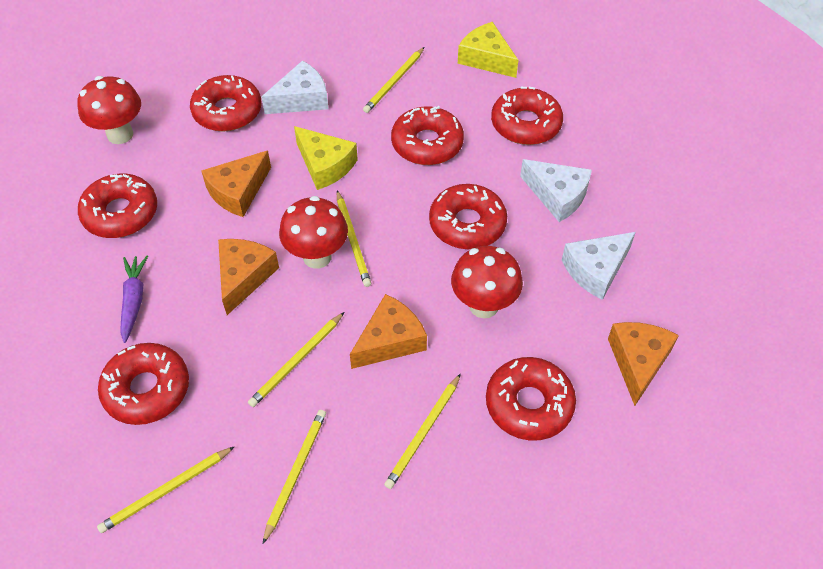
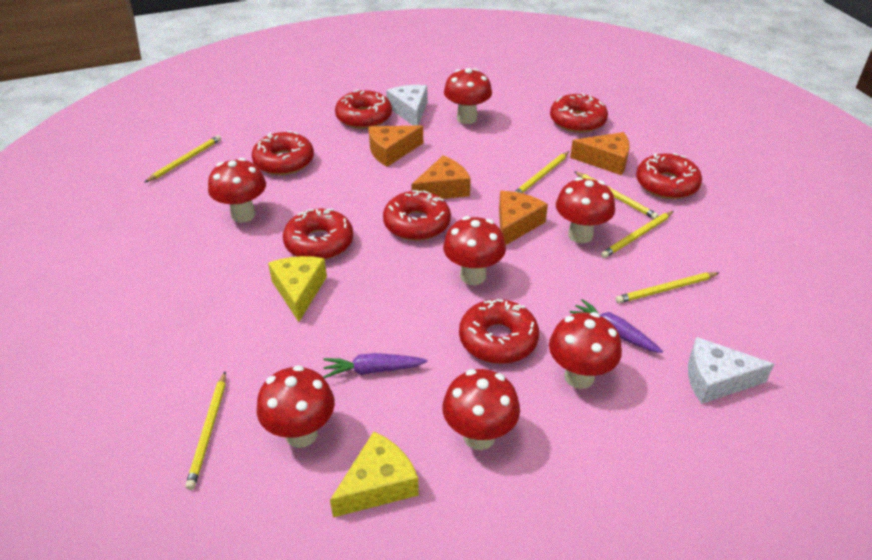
purple carrot: 1 -> 2
red mushroom: 3 -> 7
white cheese: 3 -> 2

